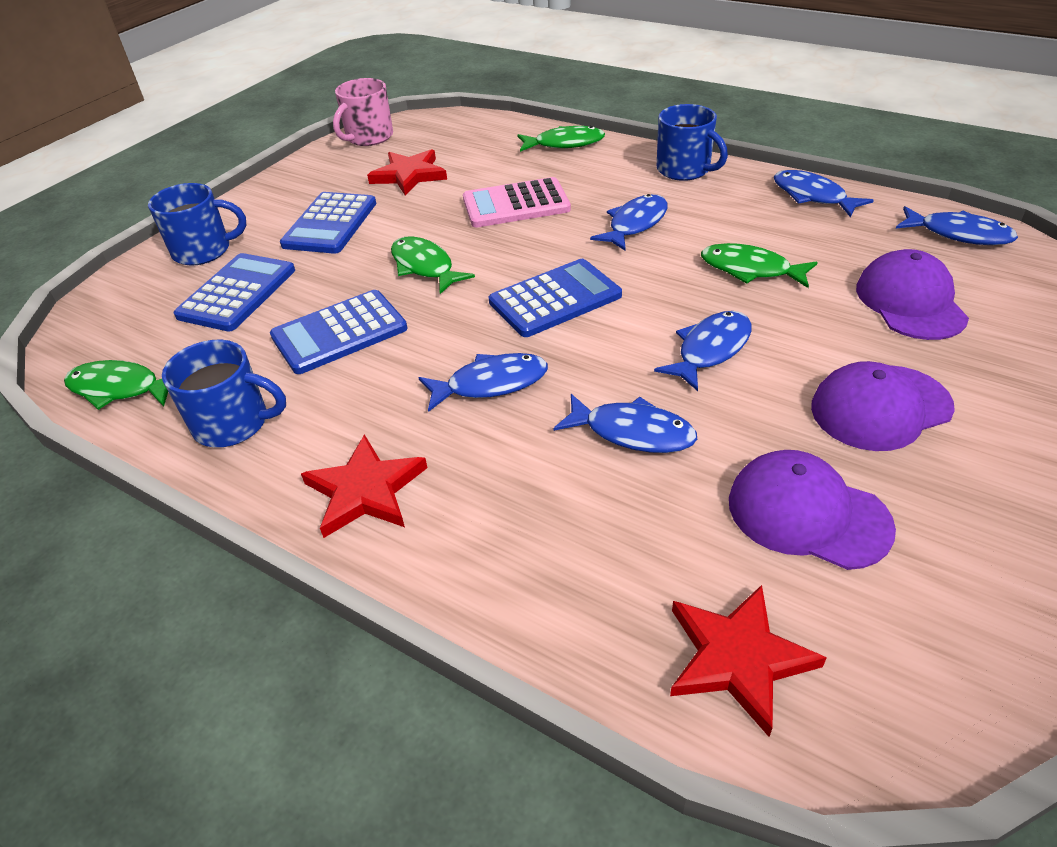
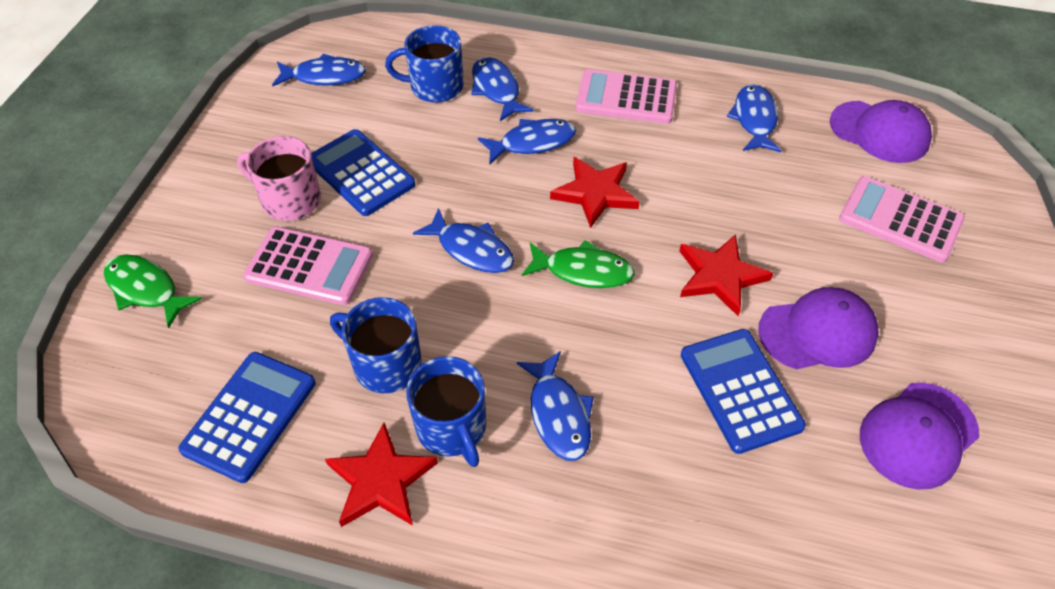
blue calculator: 4 -> 3
green fish: 4 -> 2
pink calculator: 1 -> 3

